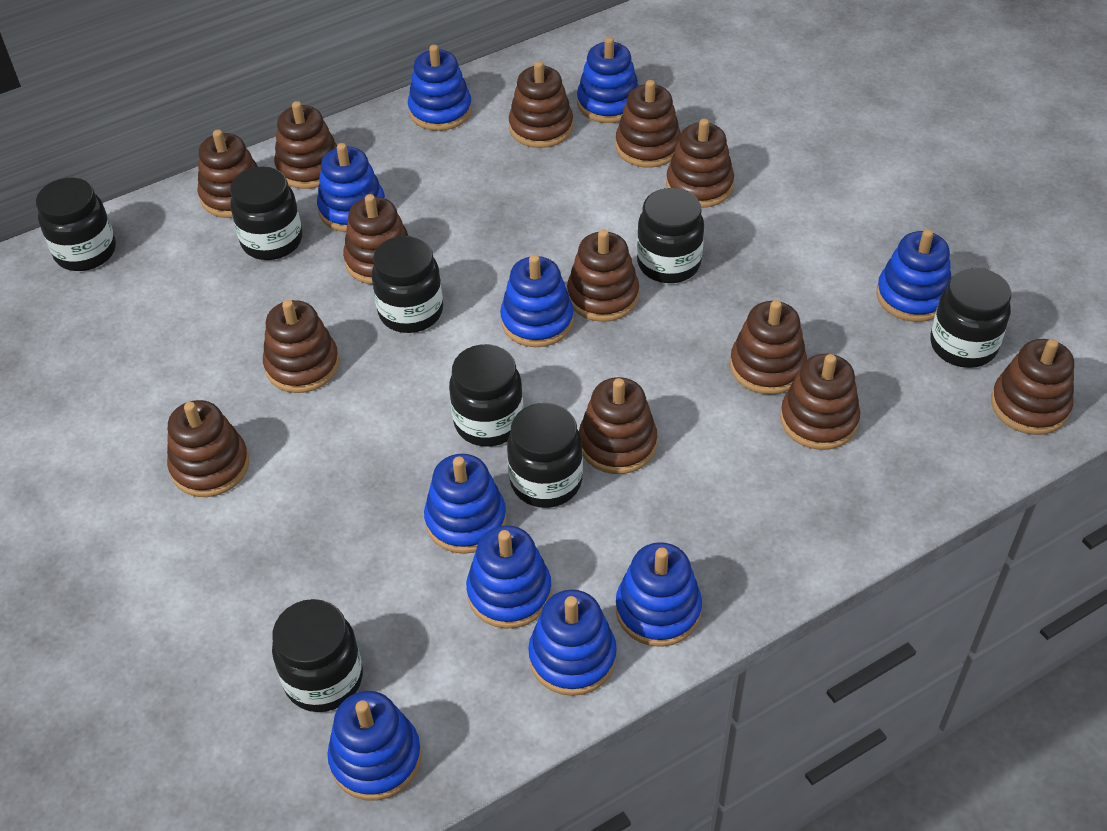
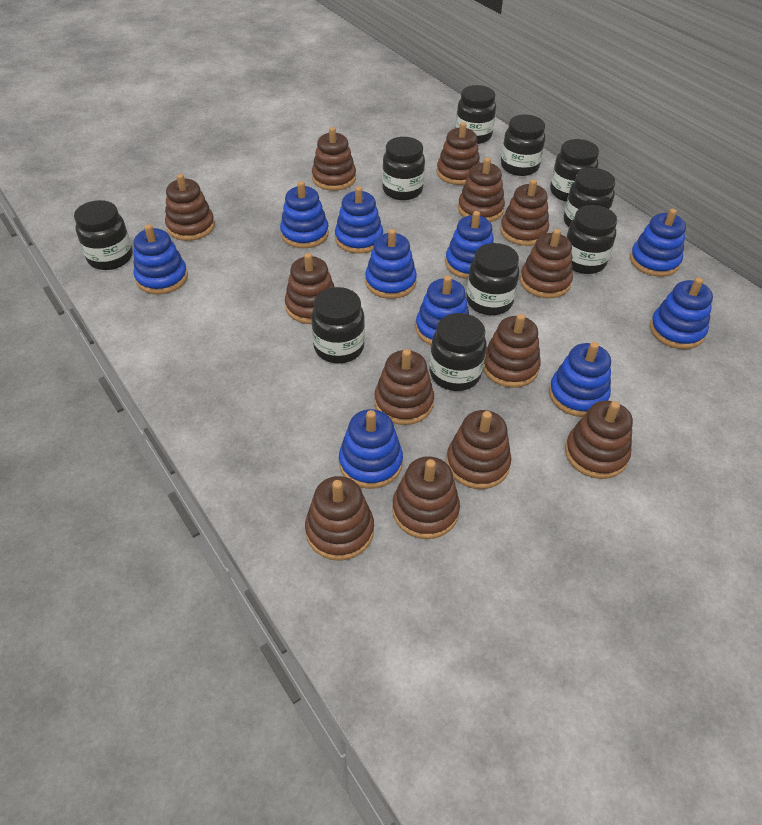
black jar: 8 -> 10

